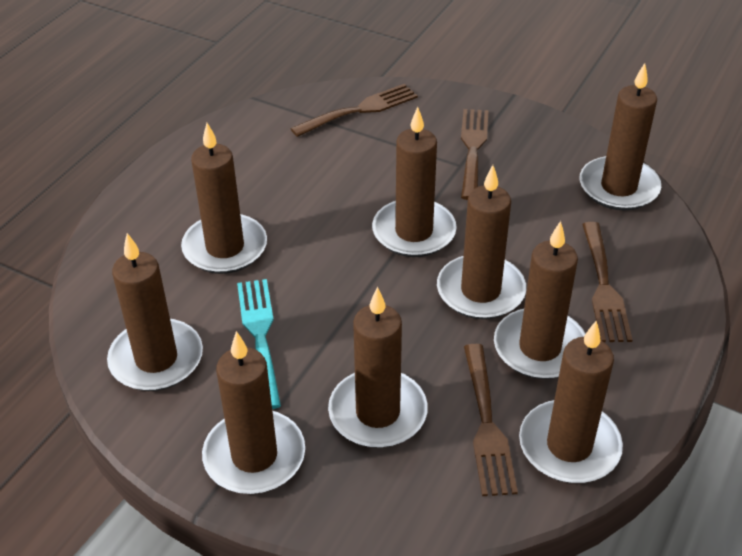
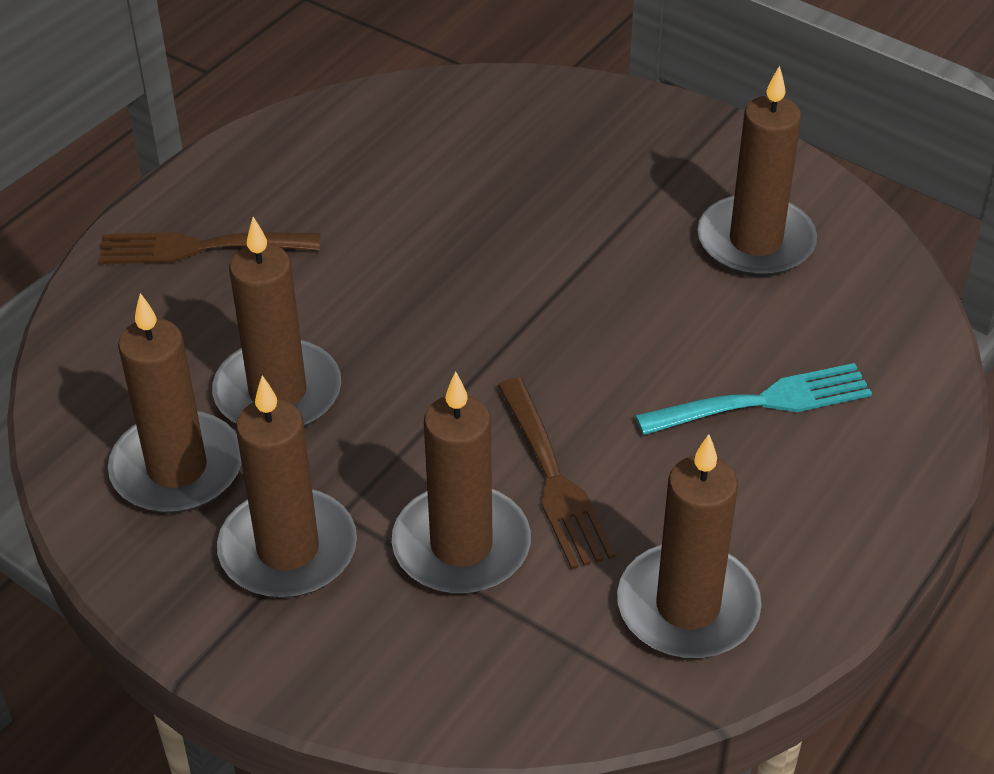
brown candle: 9 -> 6
brown fork: 4 -> 2

